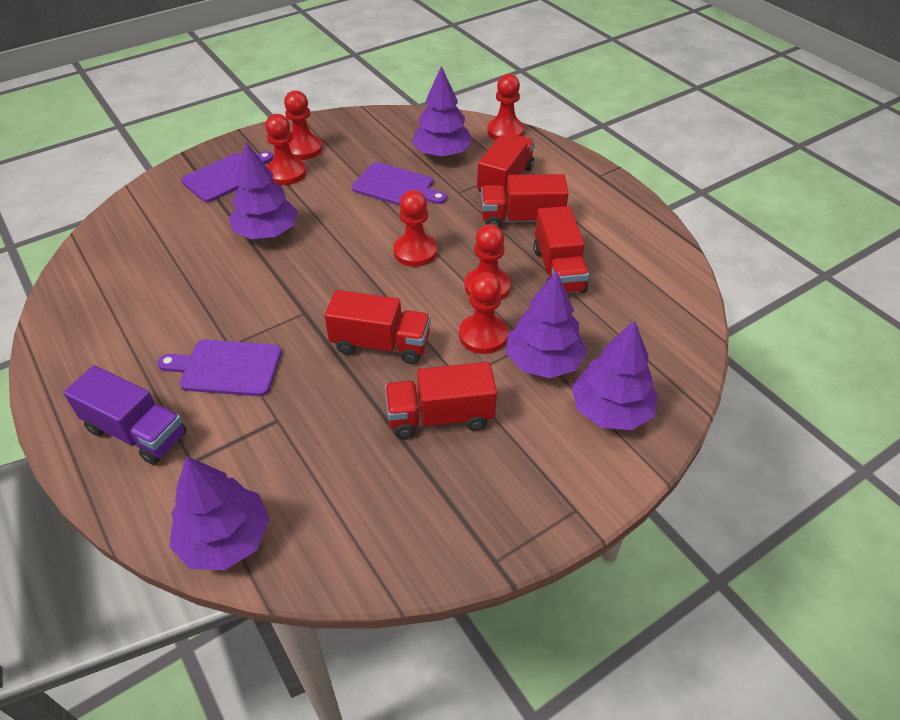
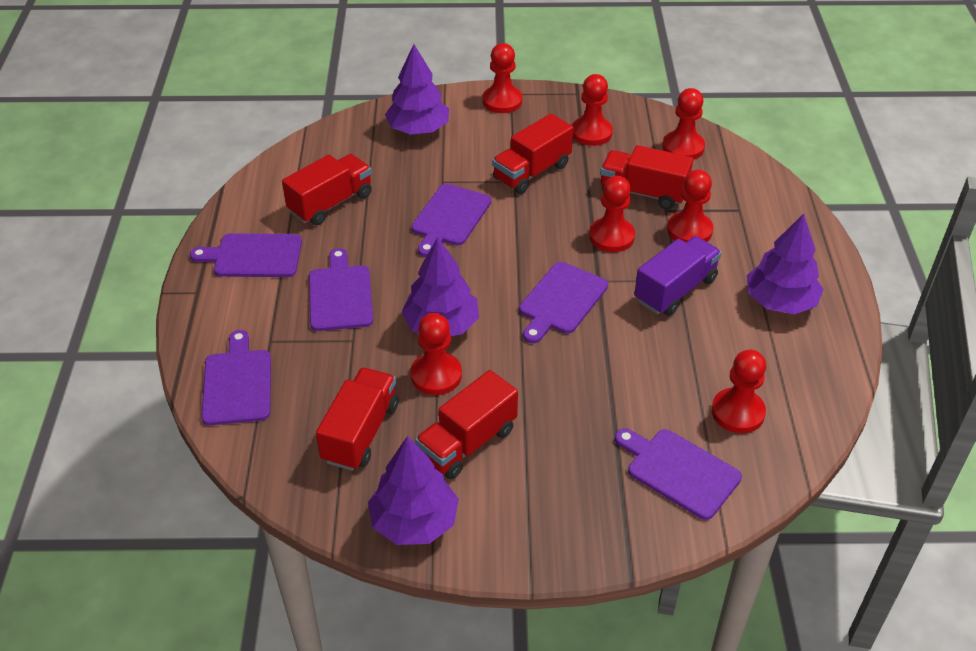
purple cutting board: 3 -> 6
purple tree: 5 -> 4
red pawn: 6 -> 7

